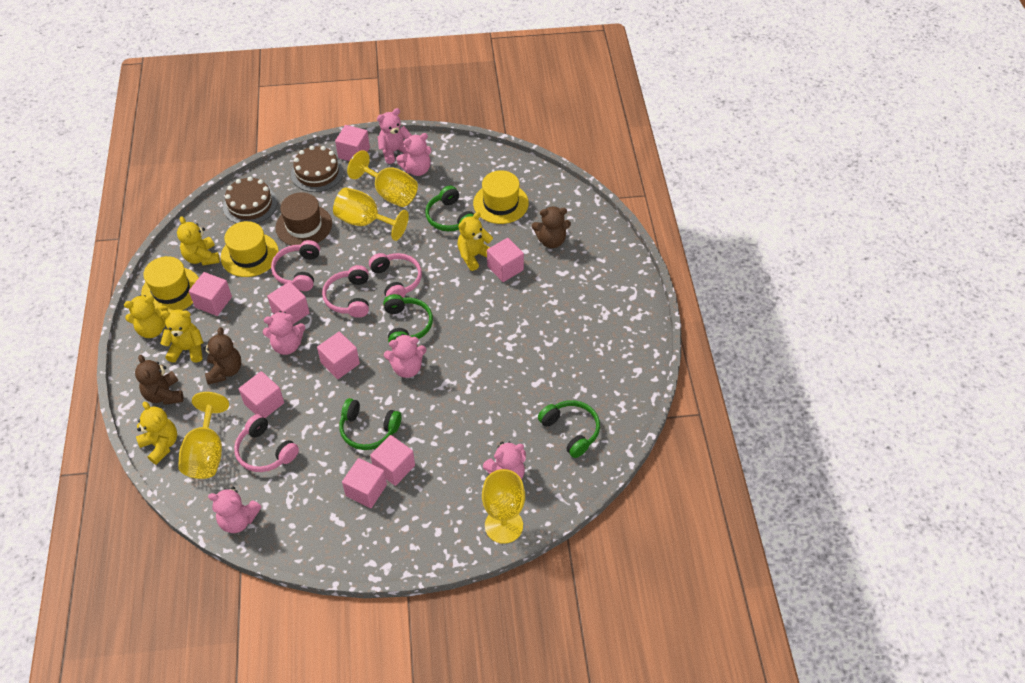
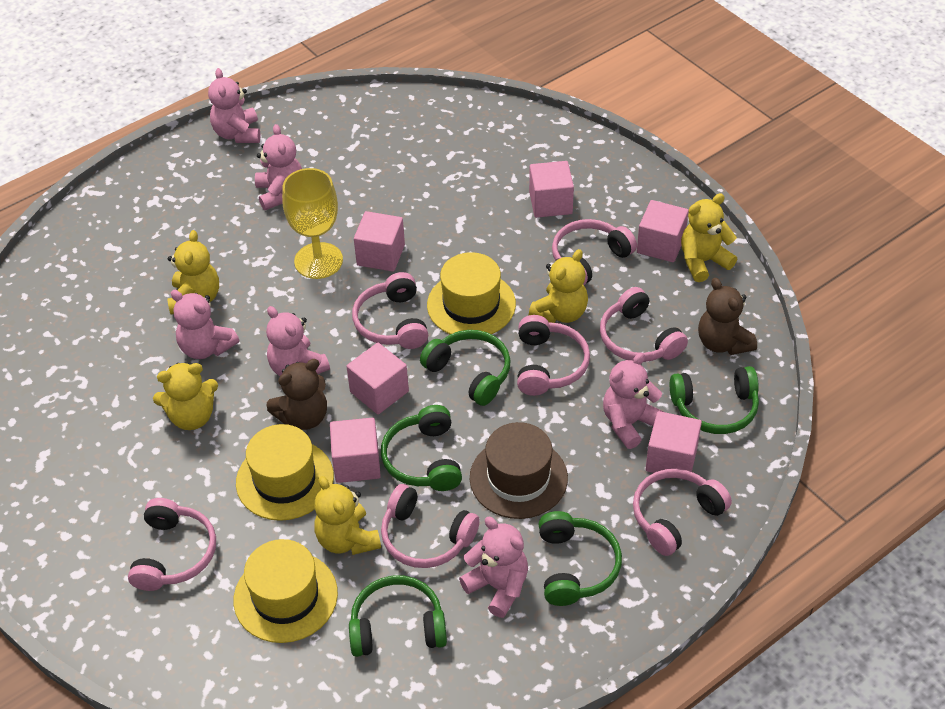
brown cake: 2 -> 0
brown teddy bear: 3 -> 2
green headphones: 4 -> 5
pink cube: 8 -> 6
pink headphones: 4 -> 7
yellow goblet: 4 -> 1

